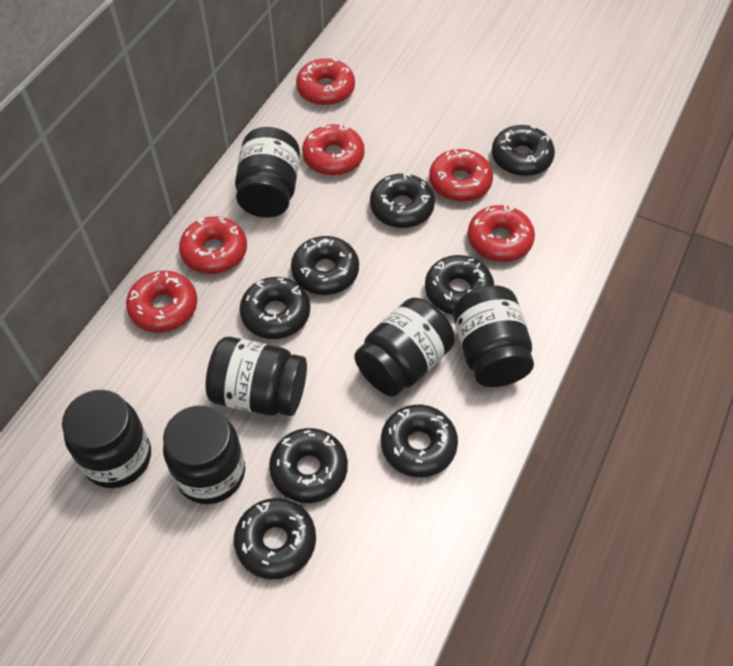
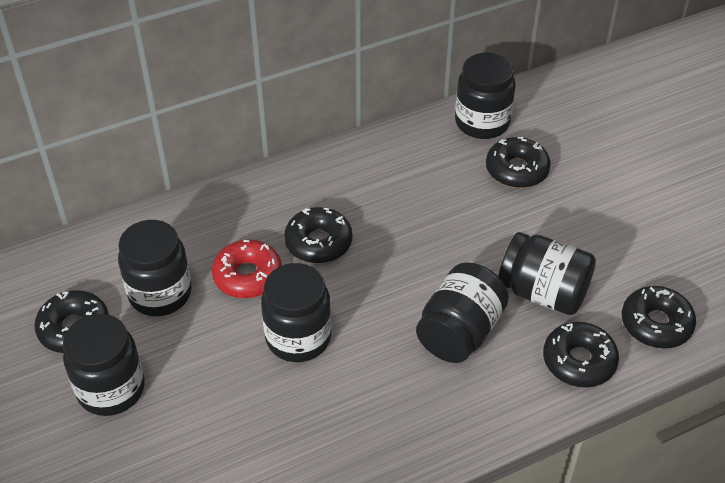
black donut: 8 -> 5
red donut: 6 -> 1

